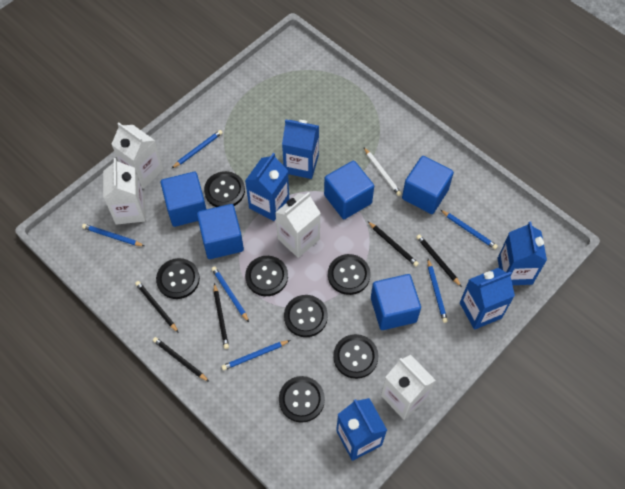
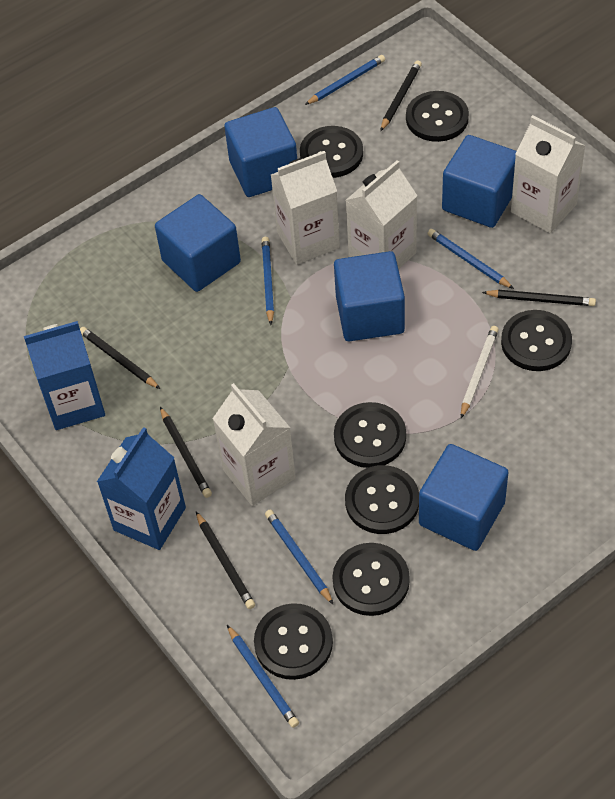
blue carton: 5 -> 2
blue pencil: 6 -> 5

